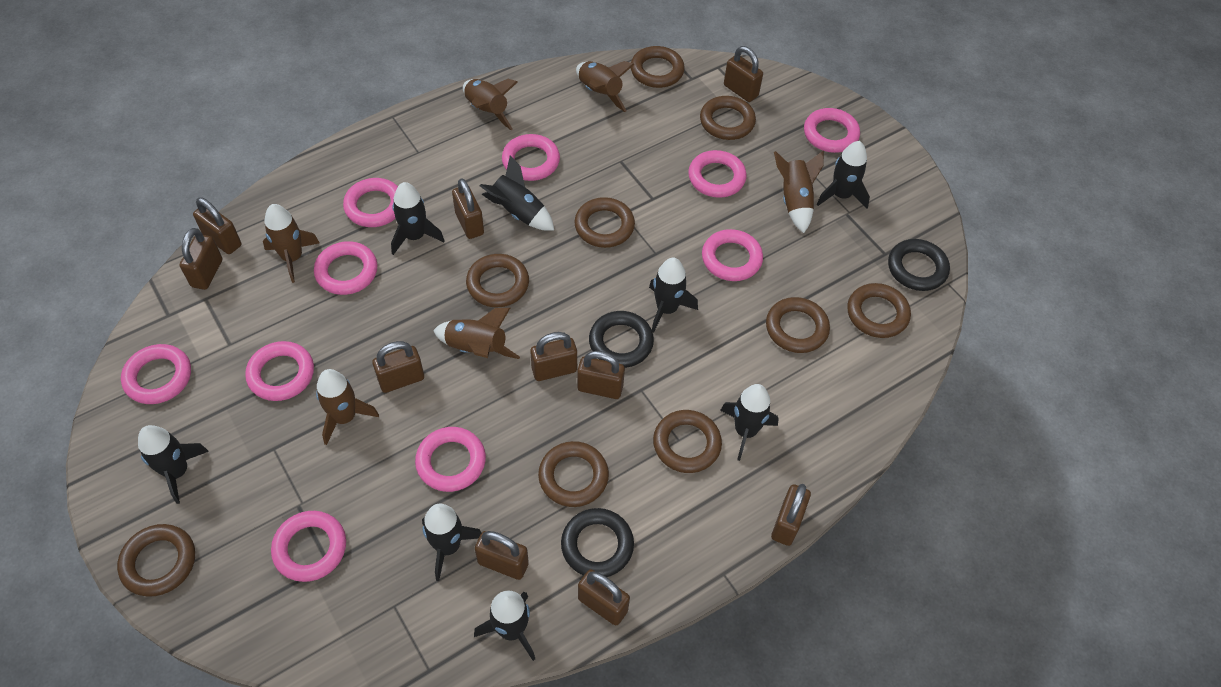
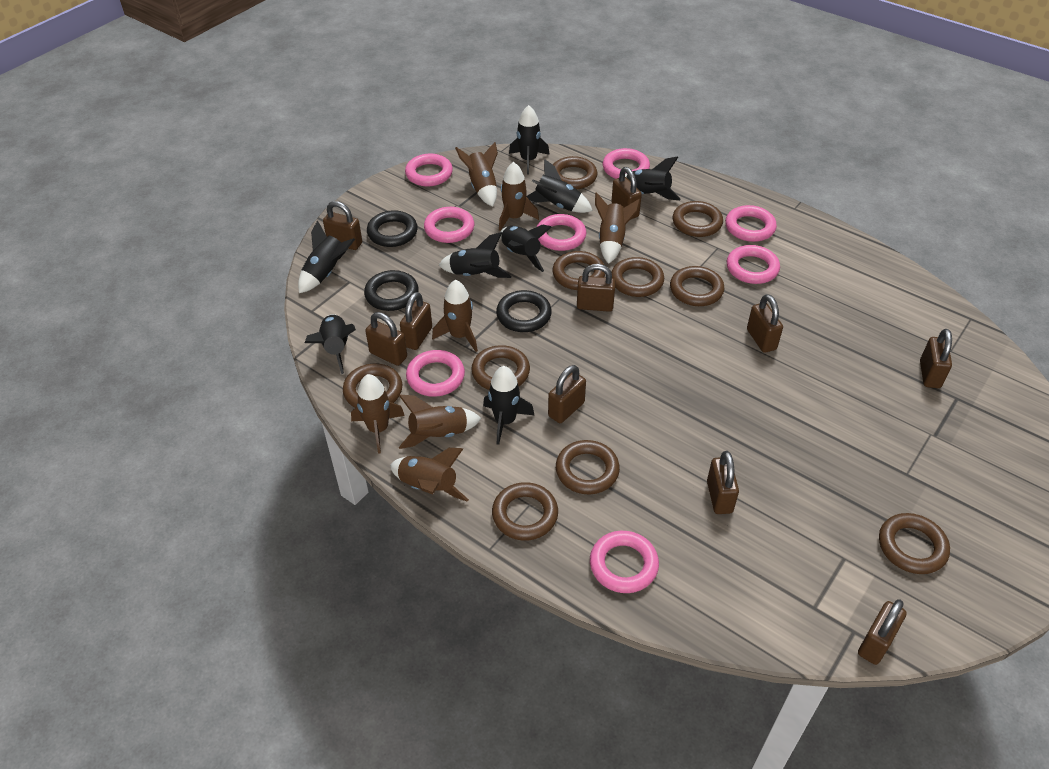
brown ring: 9 -> 10
brown rocket: 6 -> 7
pink ring: 10 -> 8

